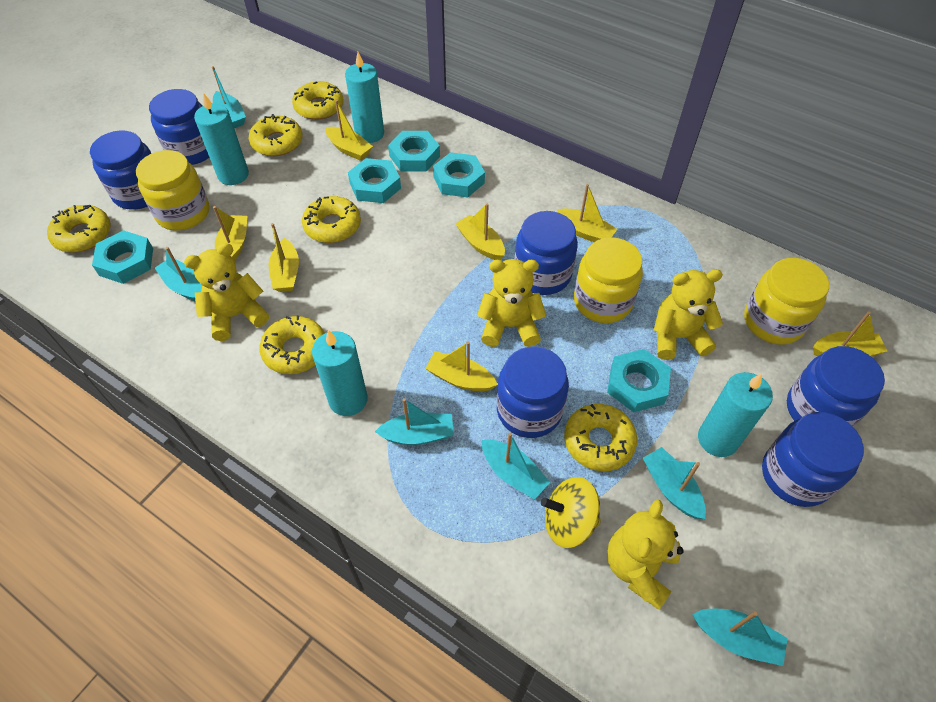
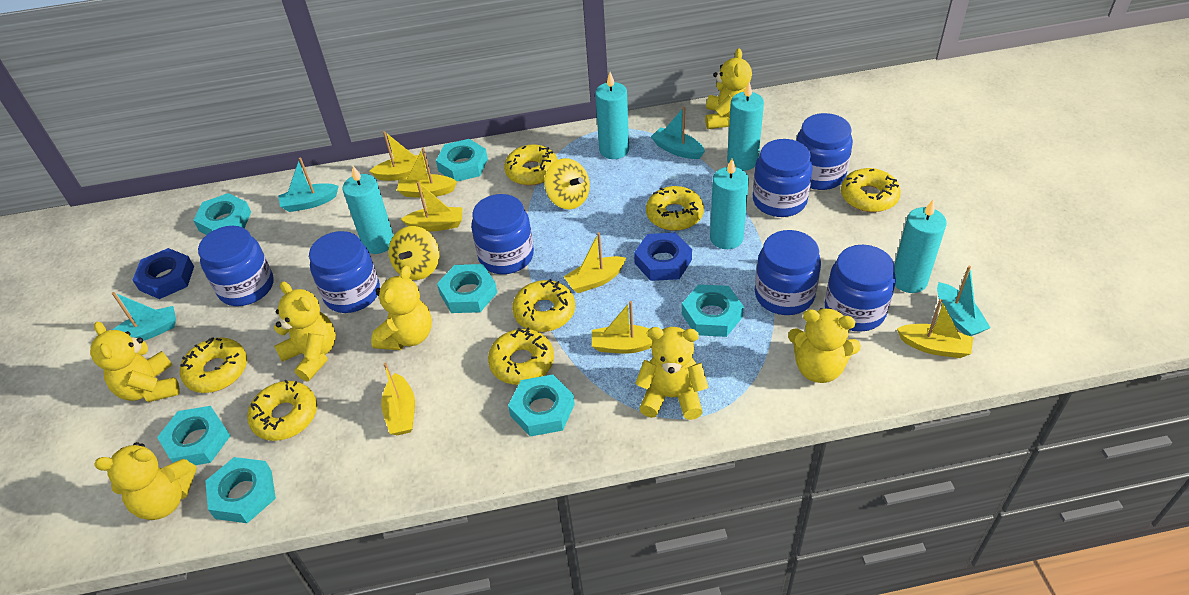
blue jar: 6 -> 7
blue nut: 0 -> 2
turquoise boat: 6 -> 4
turquoise candle: 4 -> 5
turquoise nut: 5 -> 7
yellow donut: 6 -> 7
yellow jar: 3 -> 0
yellow spinning top: 1 -> 2
yellow teddy bear: 4 -> 7

